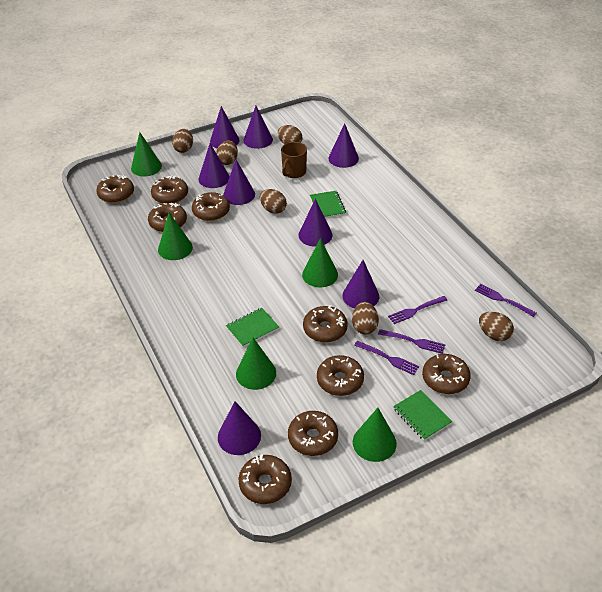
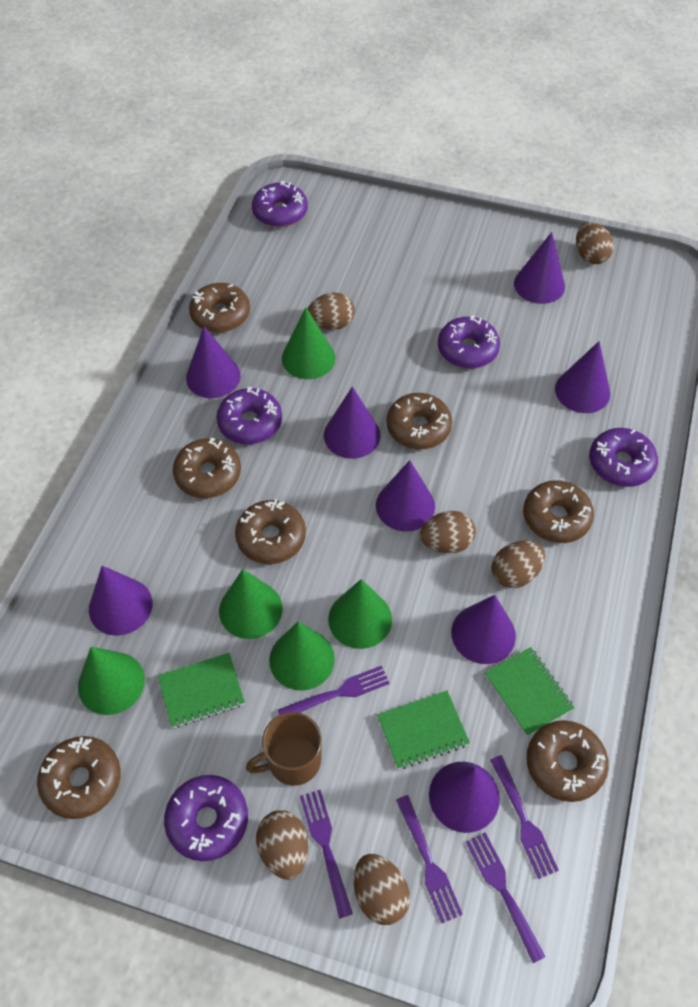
brown donut: 9 -> 7
purple donut: 0 -> 5
purple fork: 4 -> 5

